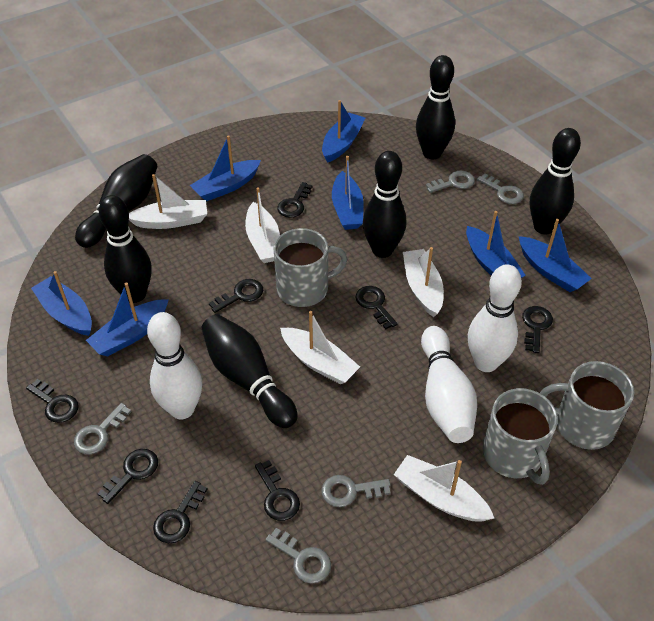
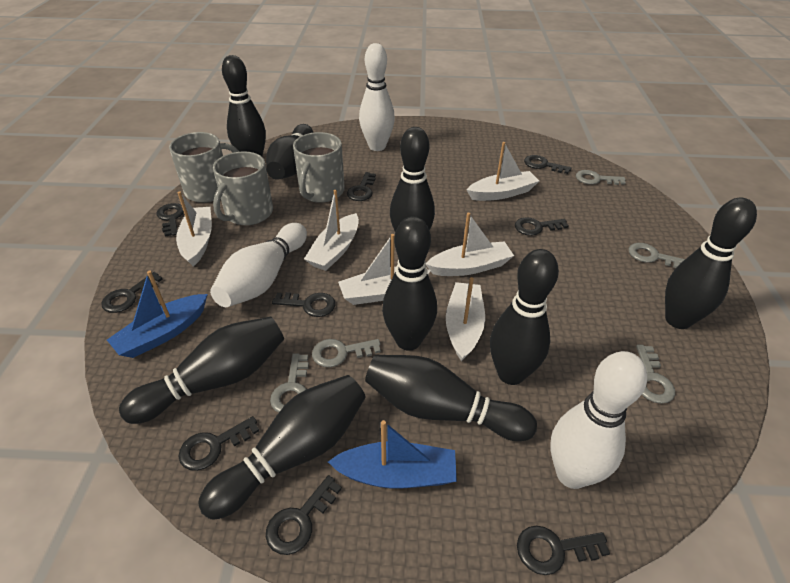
black bowling pin: 6 -> 9
black key: 8 -> 9
blue boat: 7 -> 2
white boat: 5 -> 6

